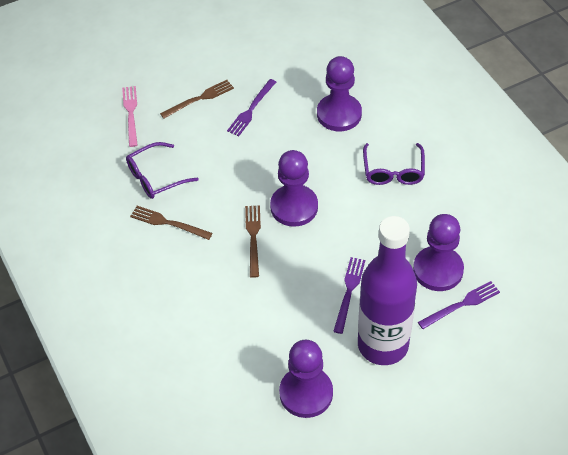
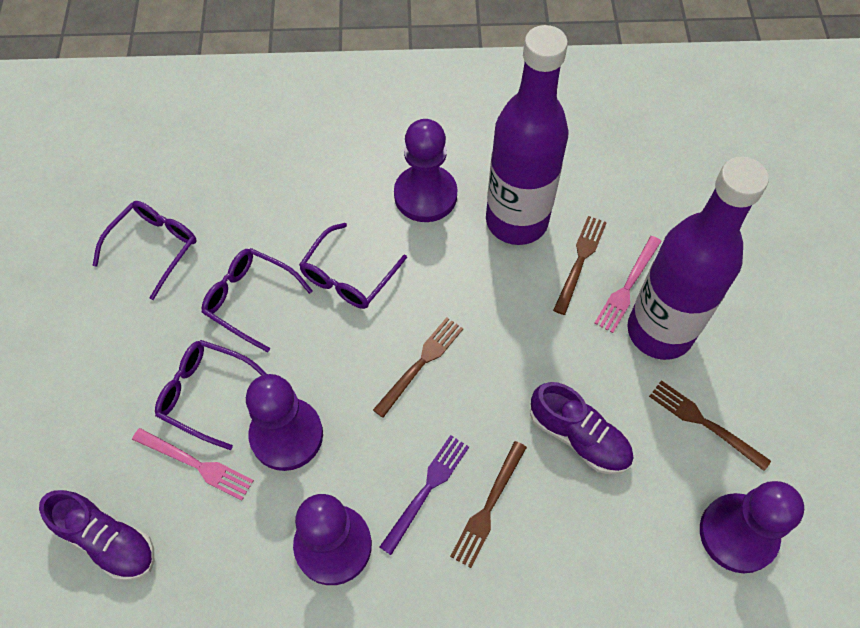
brown fork: 3 -> 4
pink fork: 1 -> 2
purple bottle: 1 -> 2
purple fork: 3 -> 1
purple glasses: 2 -> 4
purple shoe: 0 -> 2

